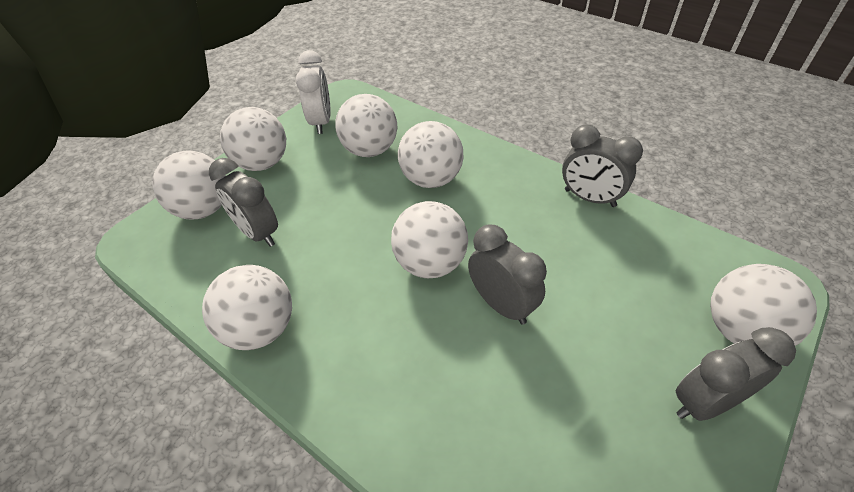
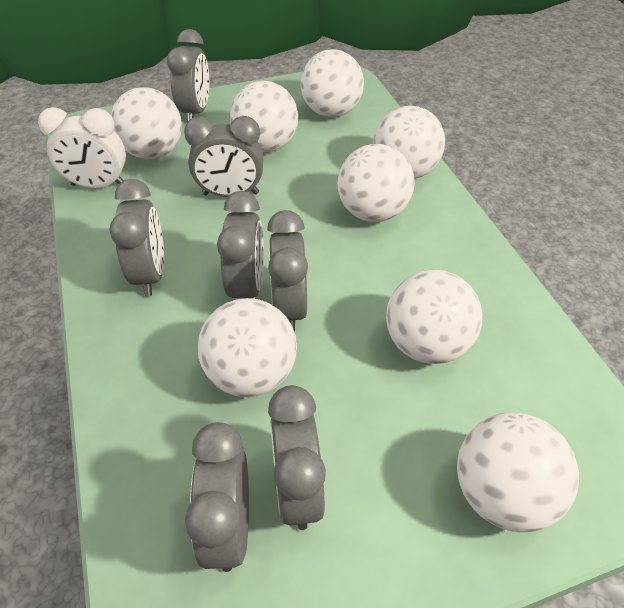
grey clock: 4 -> 7
white ball: 7 -> 8

